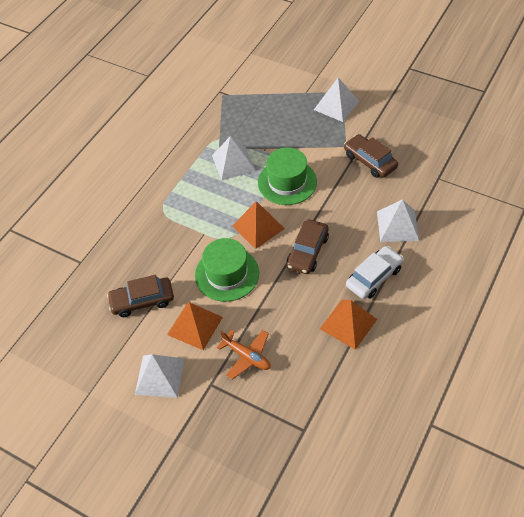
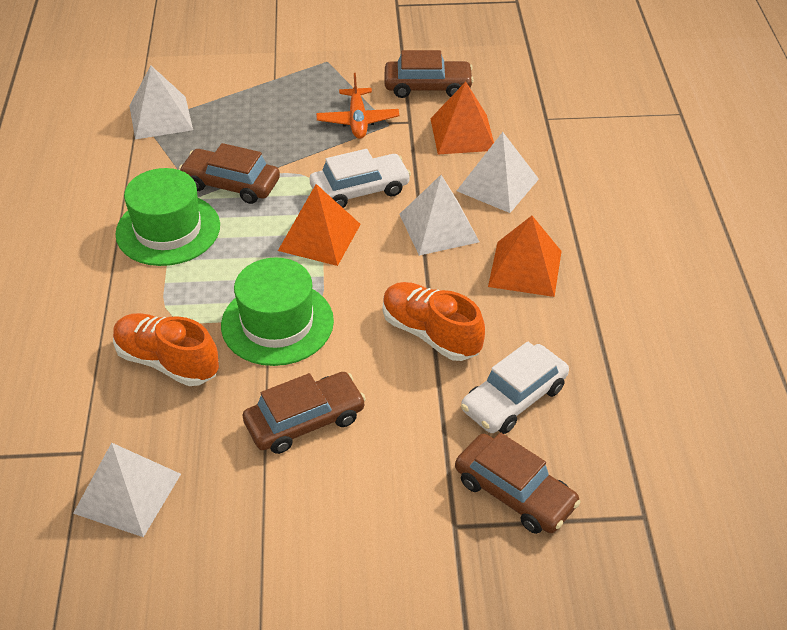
brown car: 3 -> 4
orange shoe: 0 -> 2
white car: 1 -> 2

